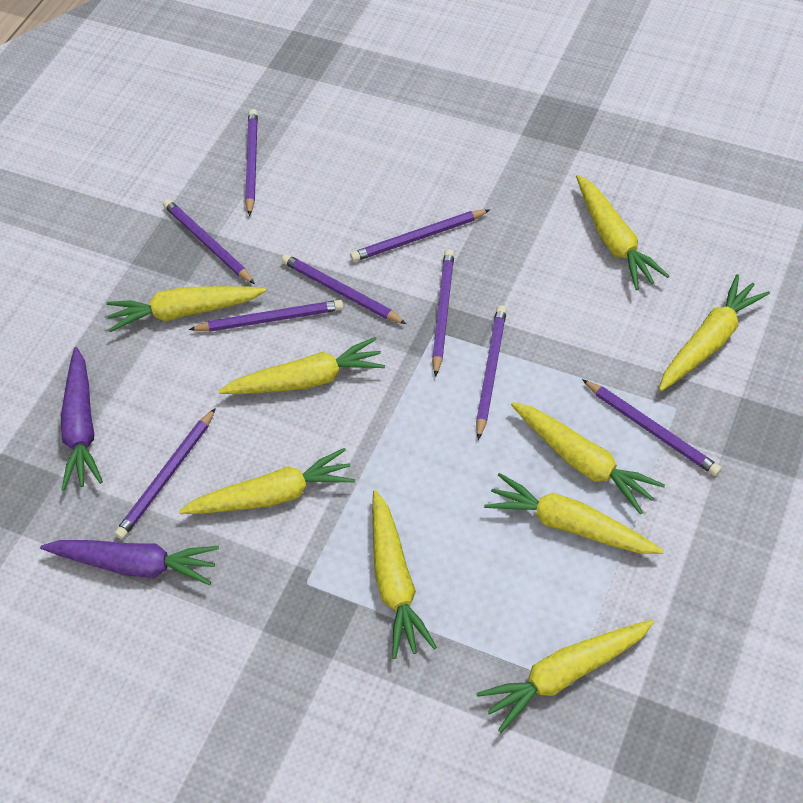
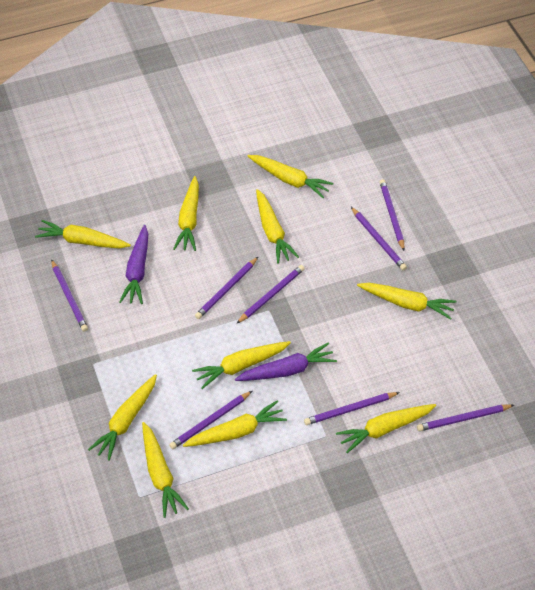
purple pencil: 9 -> 8
yellow carrot: 9 -> 10

